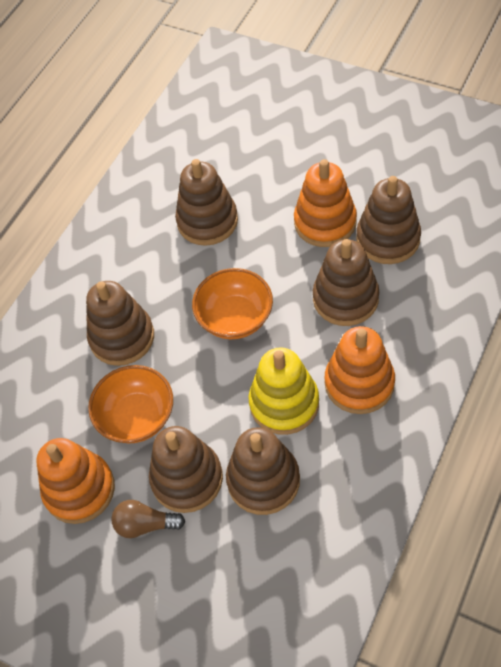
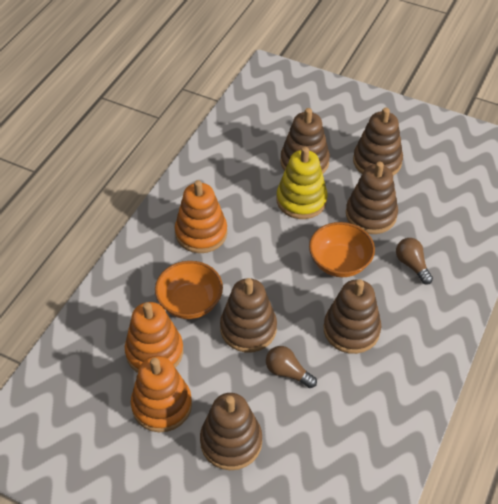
brown light bulb: 1 -> 2

